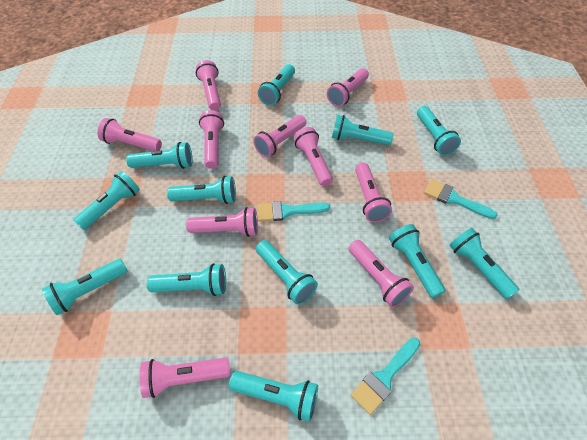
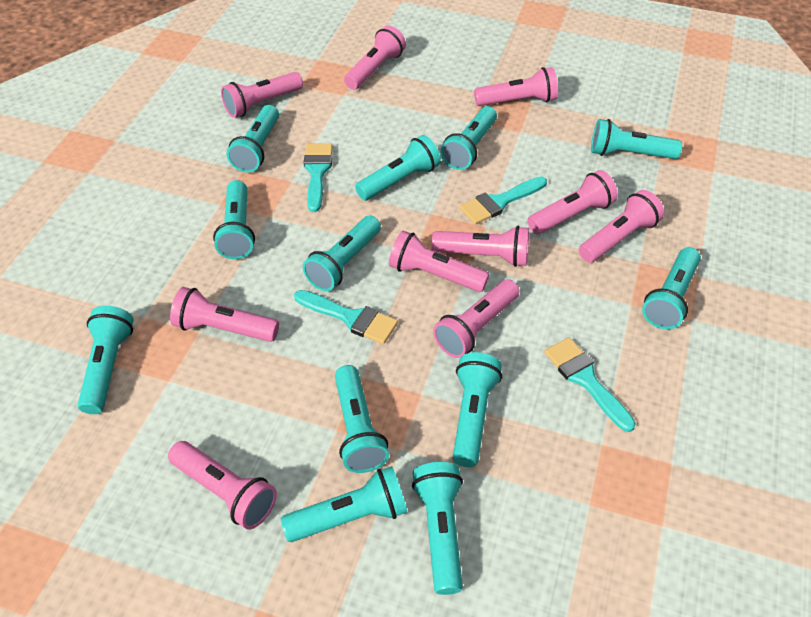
turquoise brush: 3 -> 4

